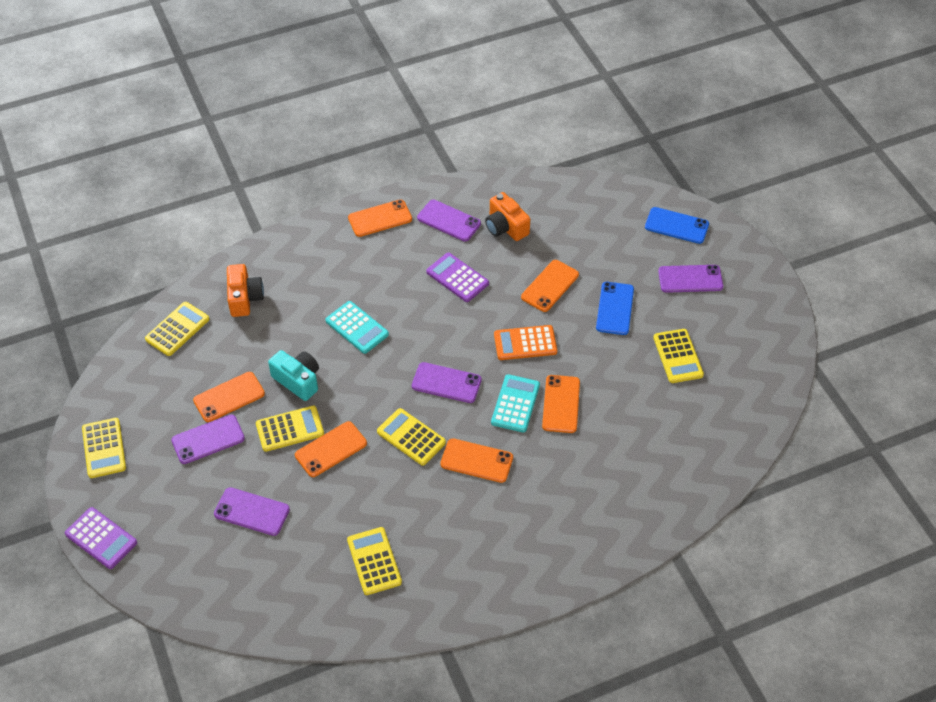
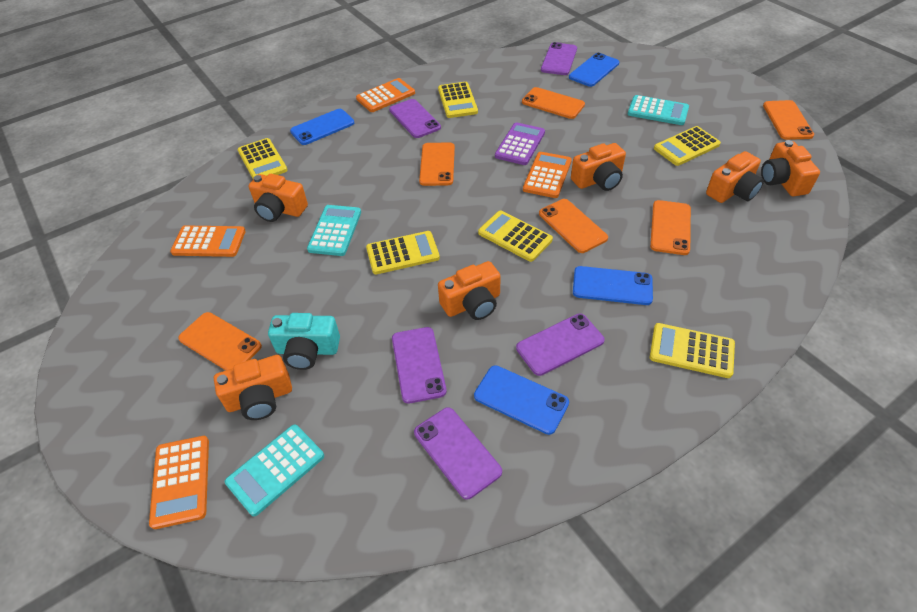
blue phone: 2 -> 4
orange calculator: 1 -> 4
orange camera: 2 -> 6
purple calculator: 2 -> 1
turquoise calculator: 2 -> 3

